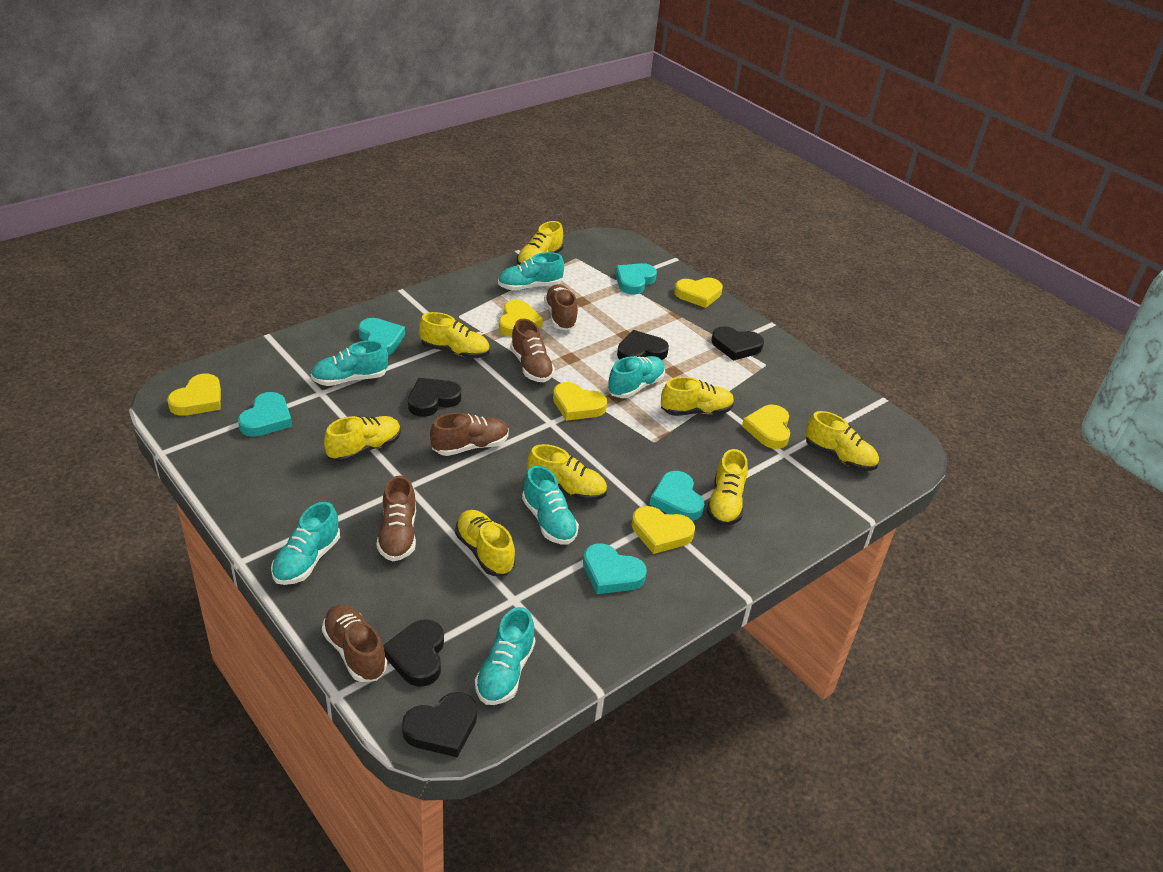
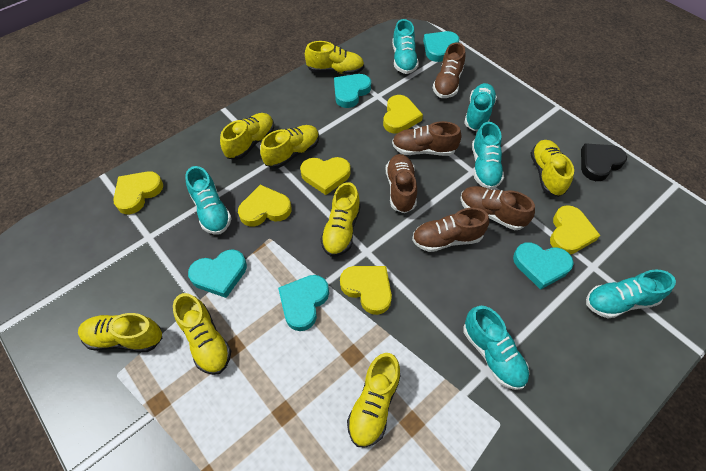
black heart: 5 -> 1

